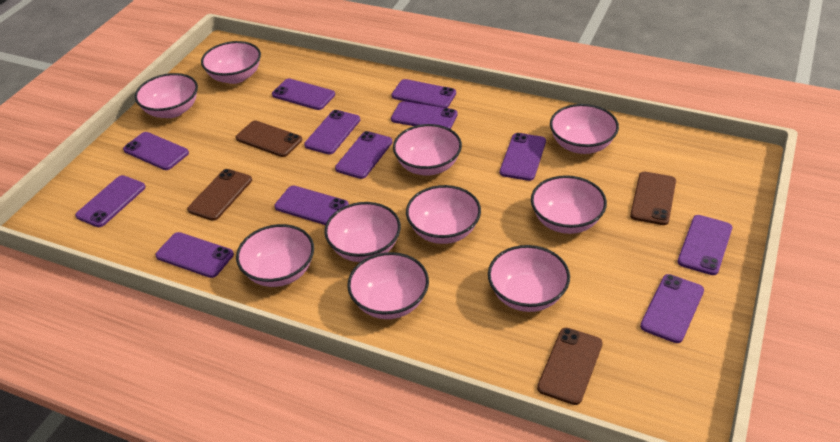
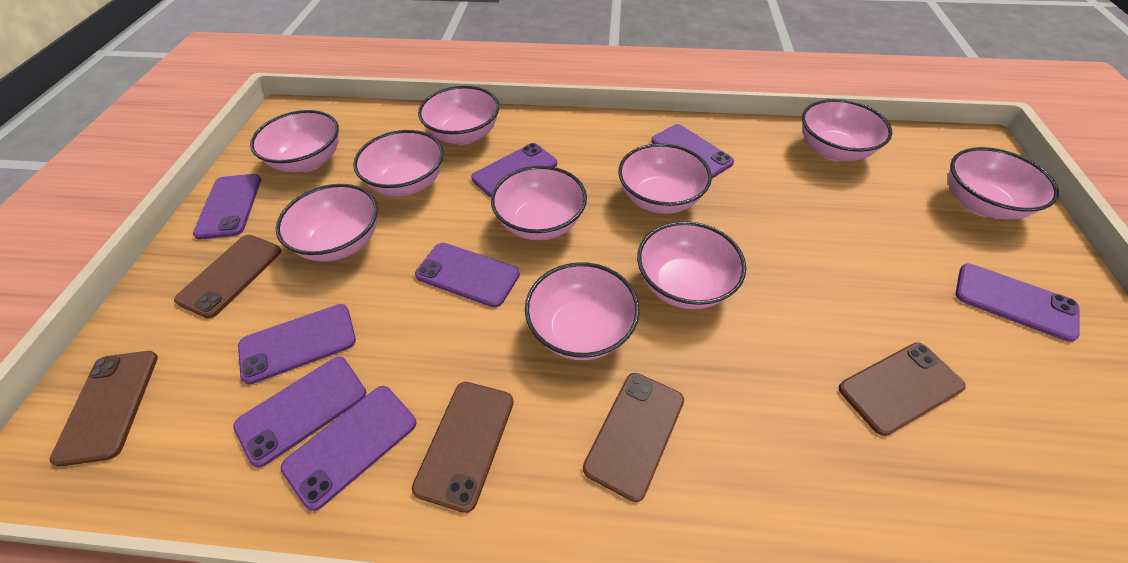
brown phone: 4 -> 5
purple phone: 12 -> 8

